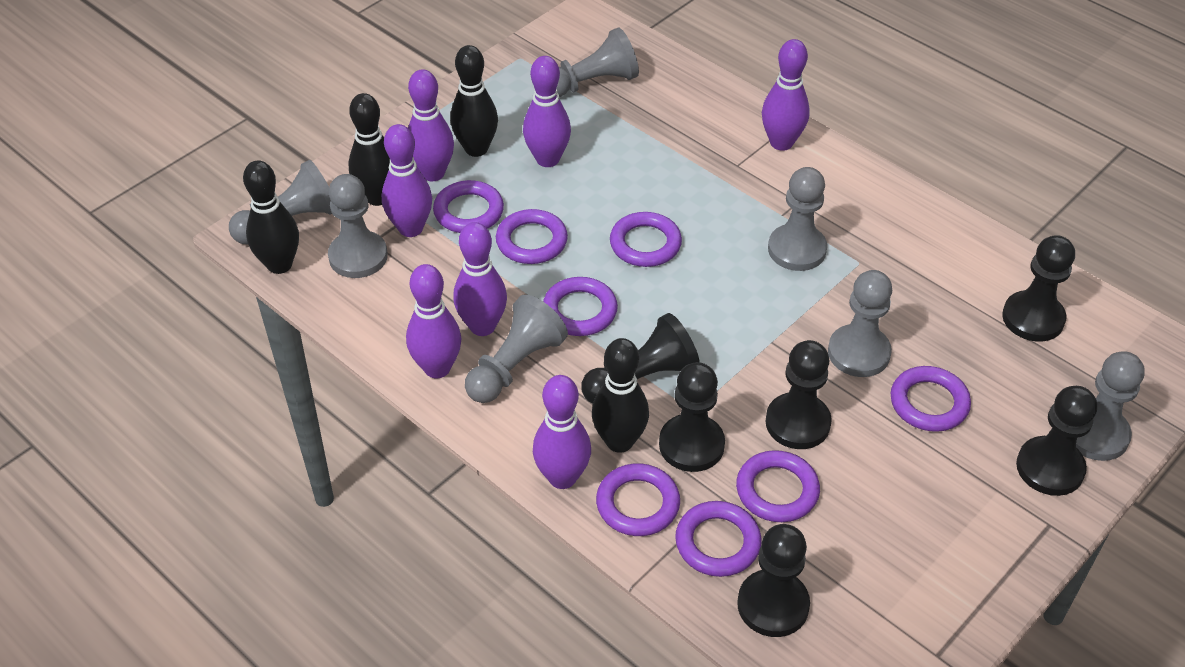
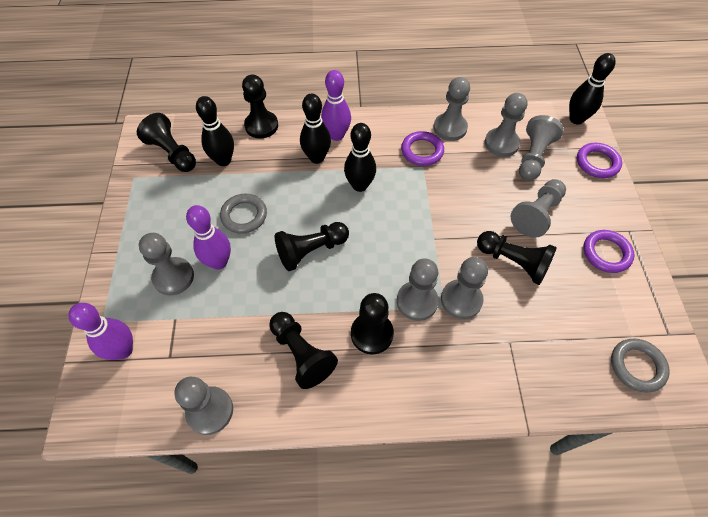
grey pawn: 7 -> 8
grey ring: 0 -> 2
purple bowling pin: 7 -> 3
purple ring: 8 -> 3

